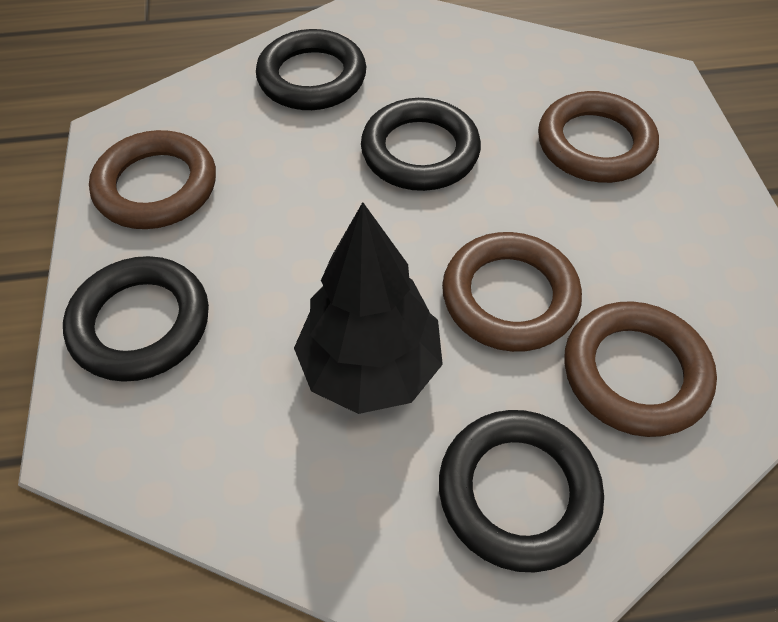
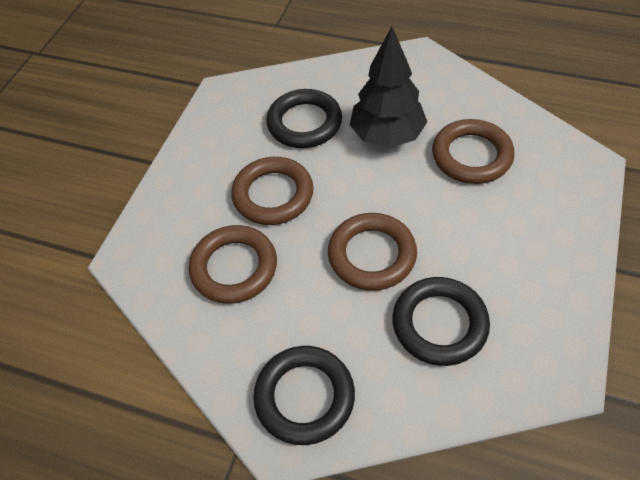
black ring: 4 -> 3

